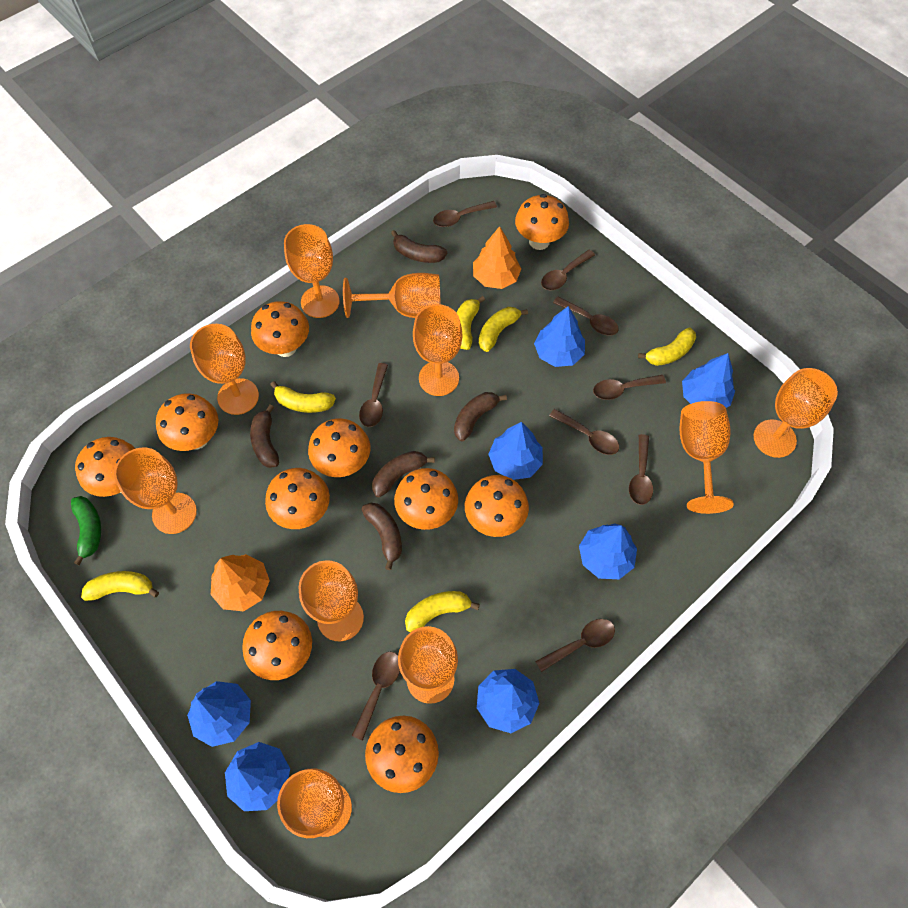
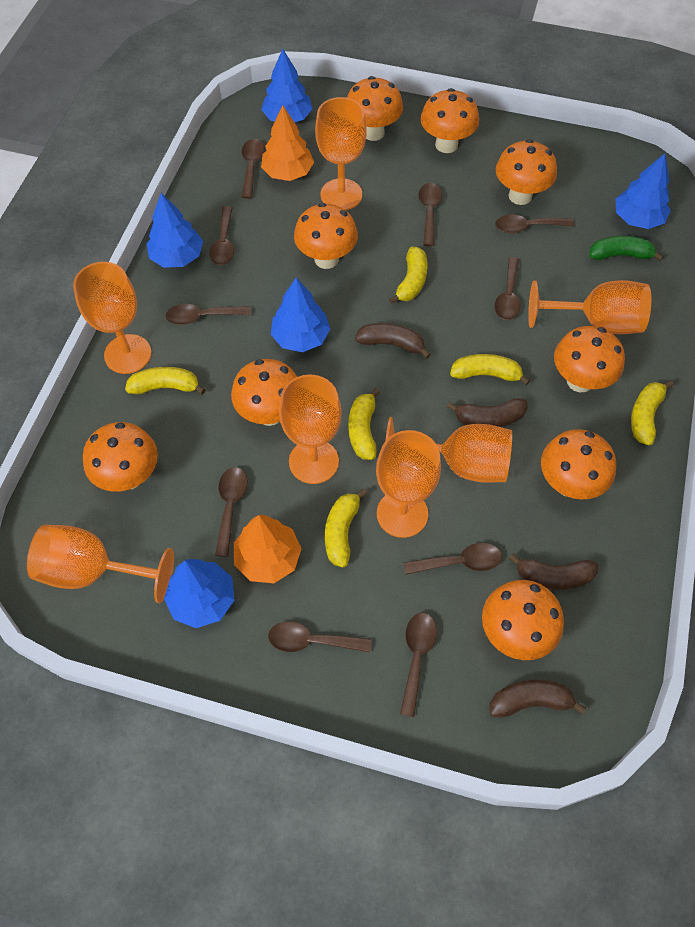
blue tree: 7 -> 5
brown banana: 5 -> 4
brown spoon: 9 -> 10
orange goblet: 10 -> 7
orange mushroom: 10 -> 9

